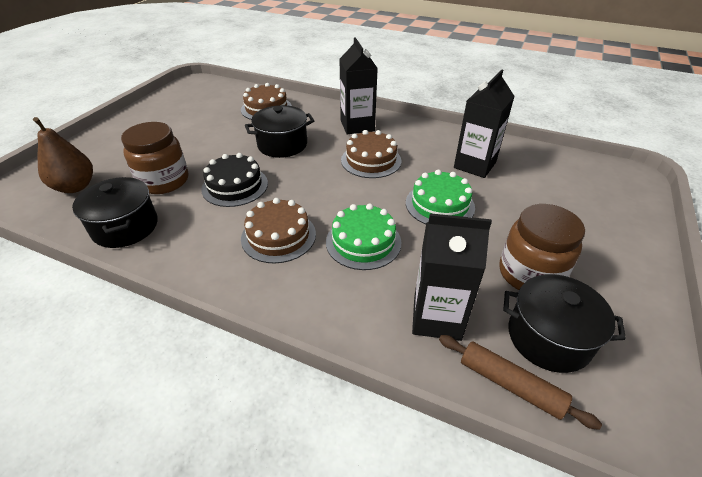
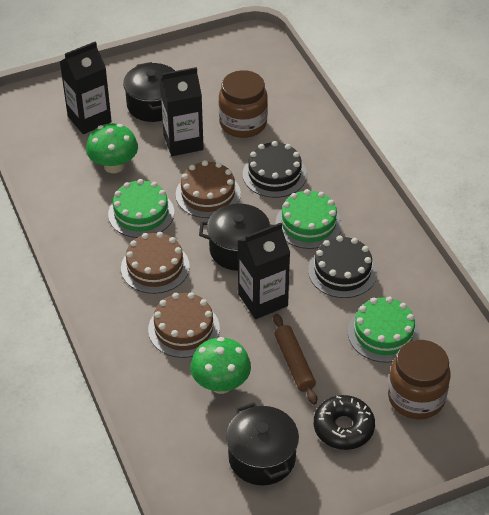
black cake: 1 -> 2
black donut: 0 -> 1
brown pear: 1 -> 0
green cake: 2 -> 3
green mushroom: 0 -> 2

